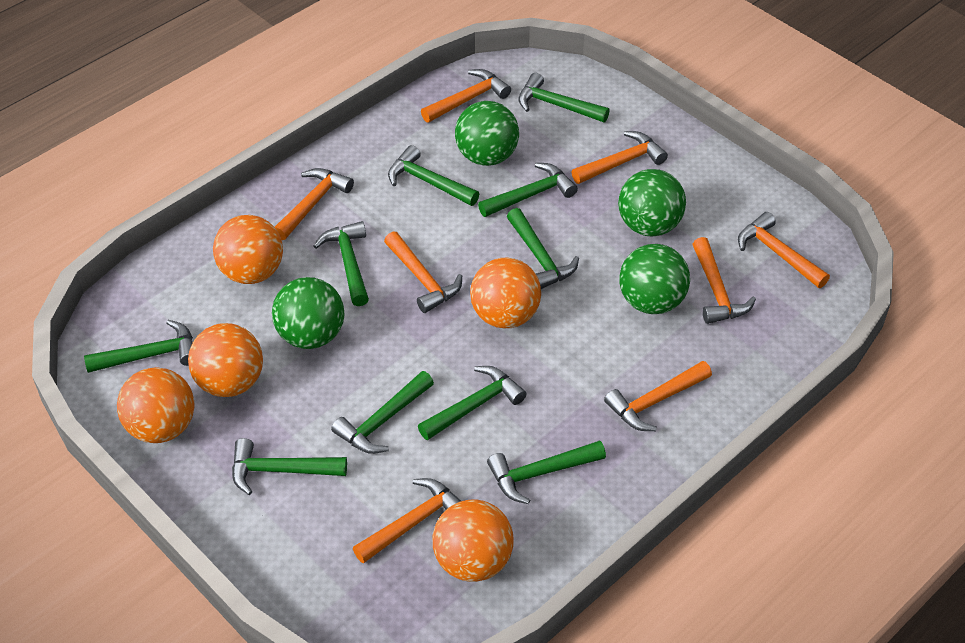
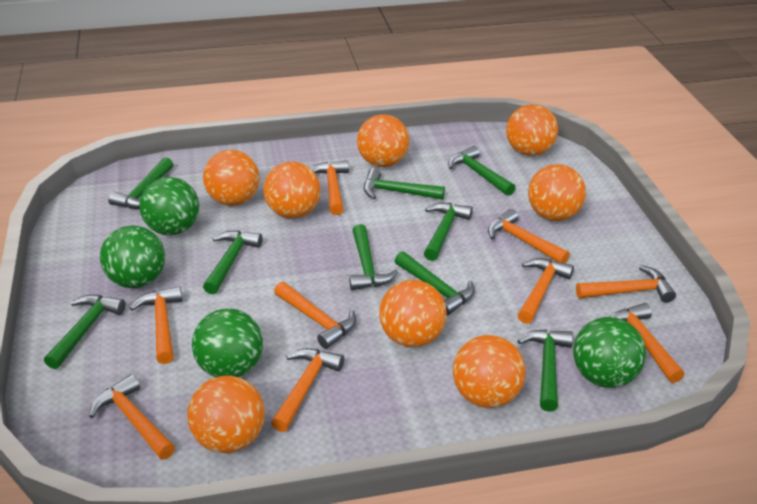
green hammer: 10 -> 9
orange ball: 5 -> 8
orange hammer: 8 -> 9

